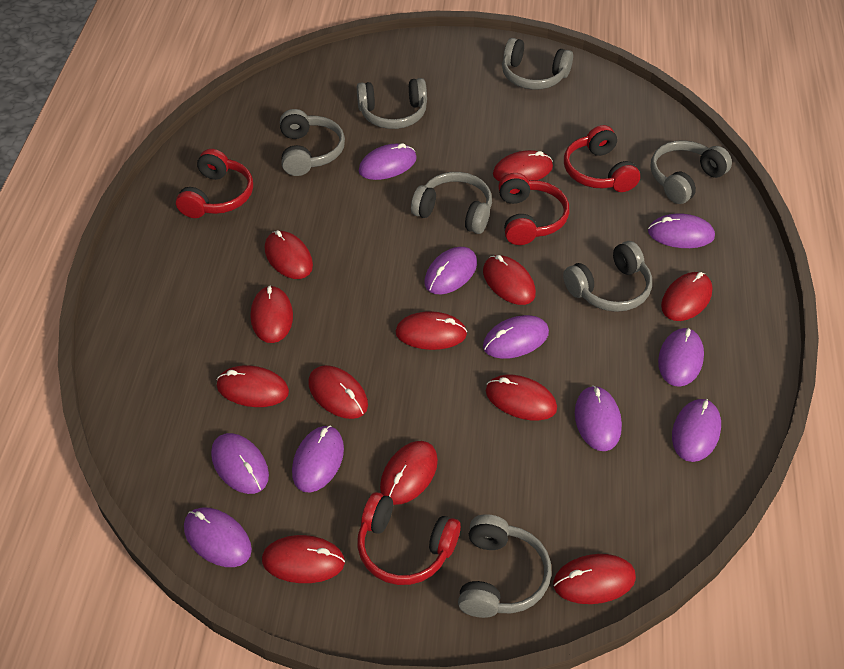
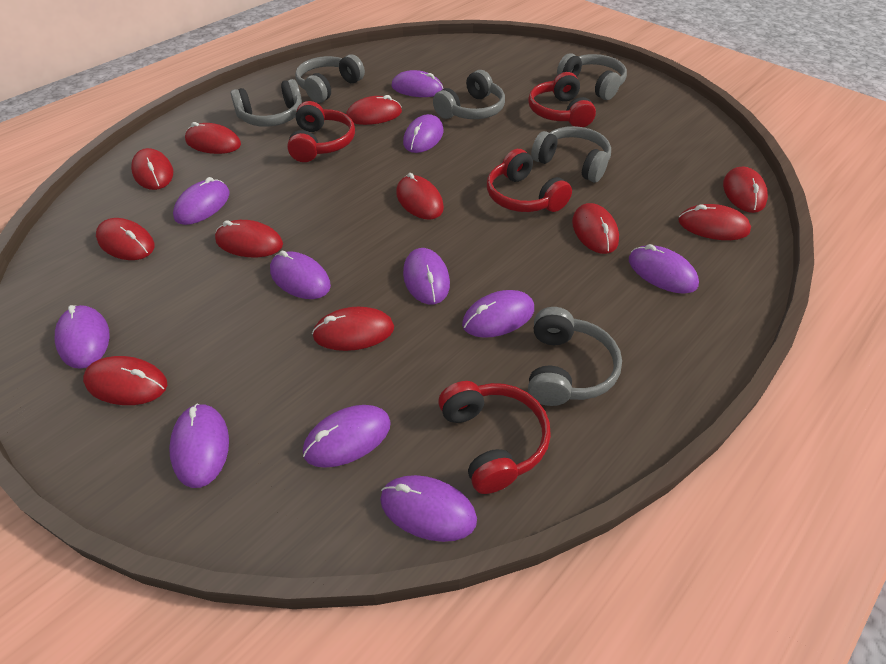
grey headphones: 7 -> 6
purple mouse: 10 -> 11
red mouse: 12 -> 11

